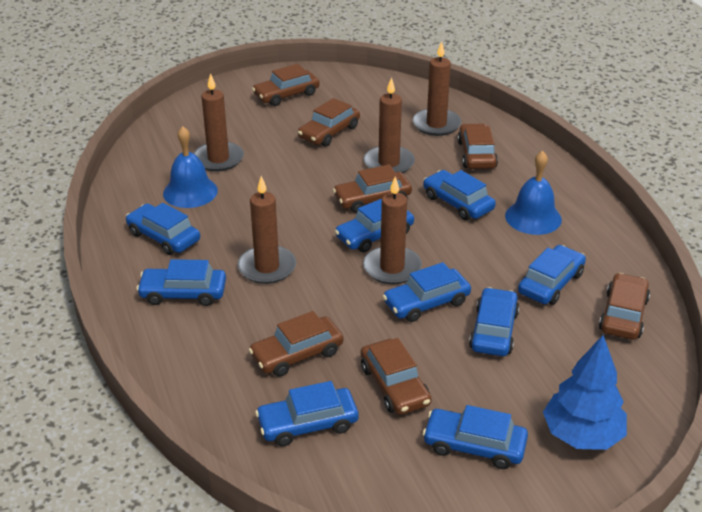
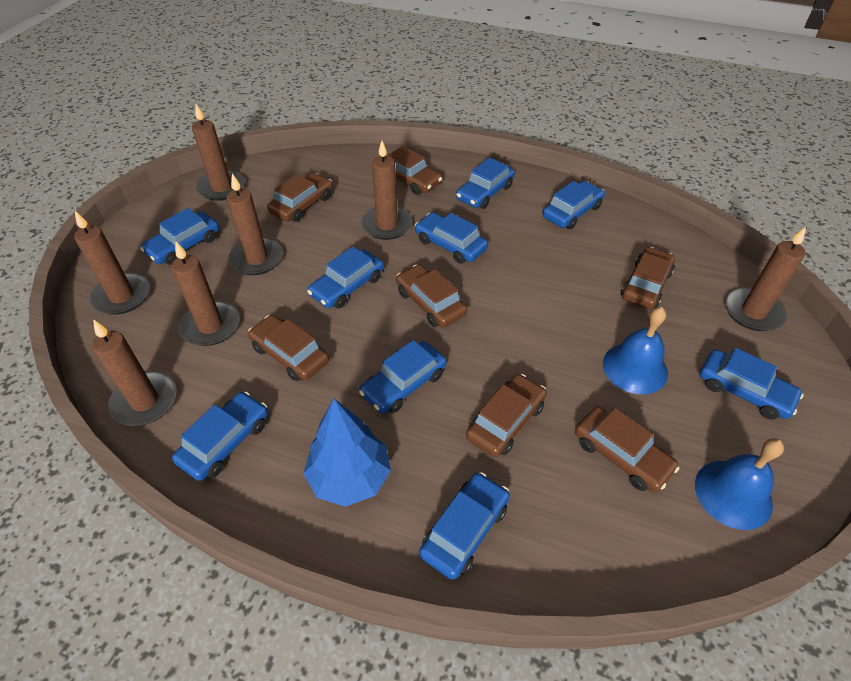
brown candle: 5 -> 7

